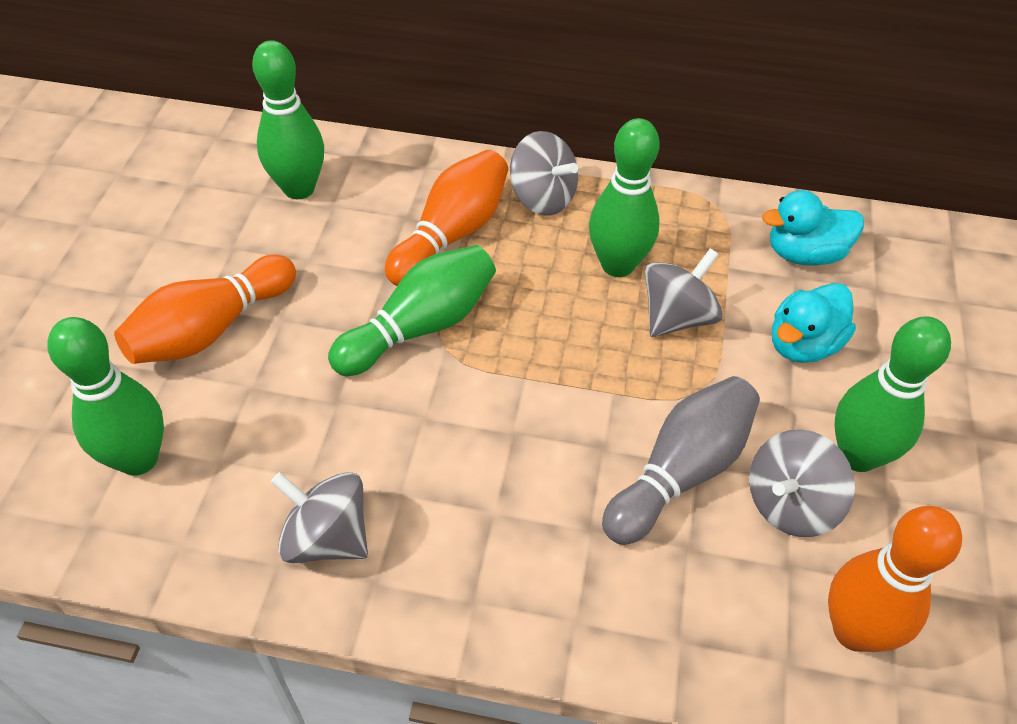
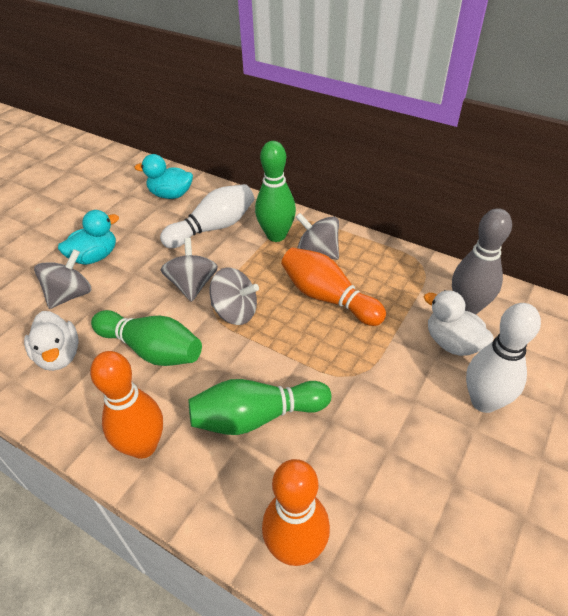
green bowling pin: 5 -> 3
white bowling pin: 0 -> 2
white duck: 0 -> 2

